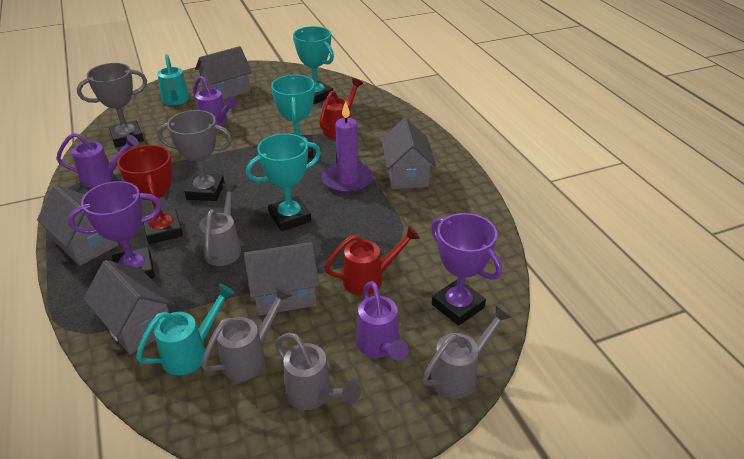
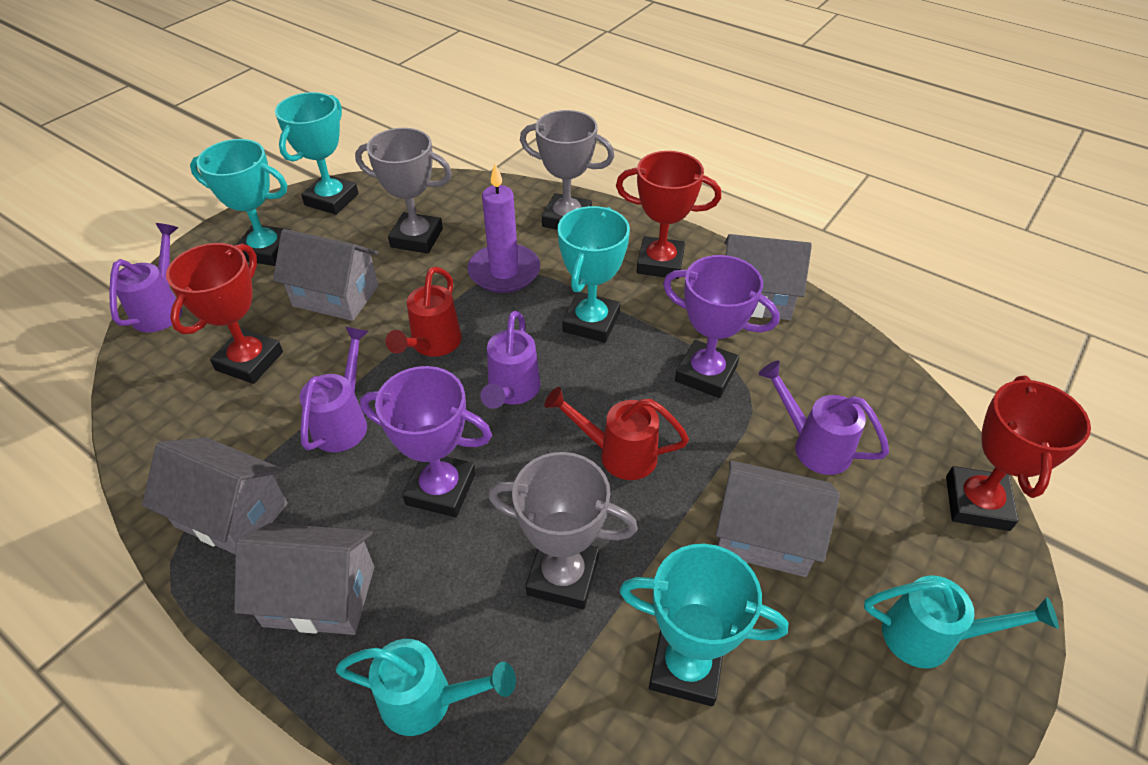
grey trophy: 2 -> 3
grey watering can: 4 -> 0
purple watering can: 3 -> 4
red trophy: 1 -> 3
turquoise trophy: 3 -> 4

